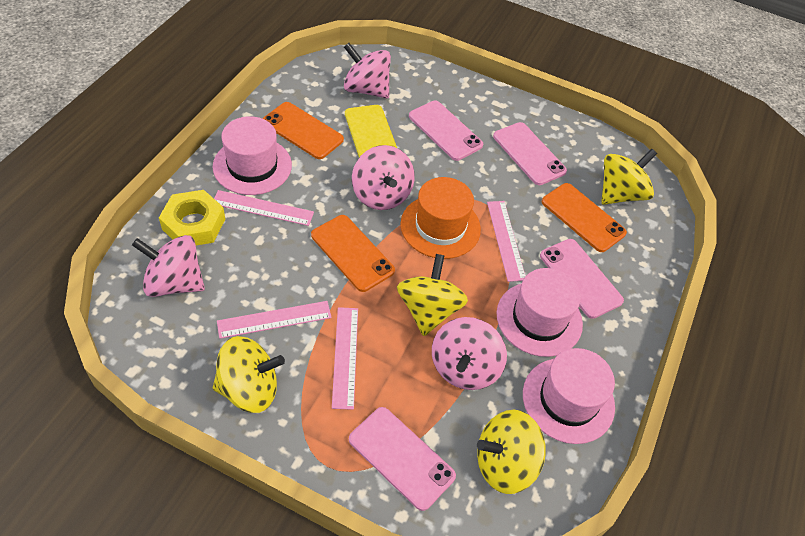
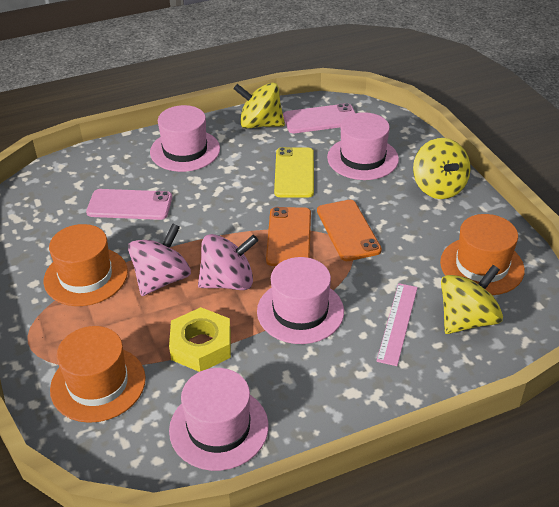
orange hat: 1 -> 3
orange phone: 3 -> 2
pink hat: 3 -> 4
pink phone: 4 -> 2
pink ruler: 4 -> 1
pink spinning top: 4 -> 2
yellow spinning top: 4 -> 3

